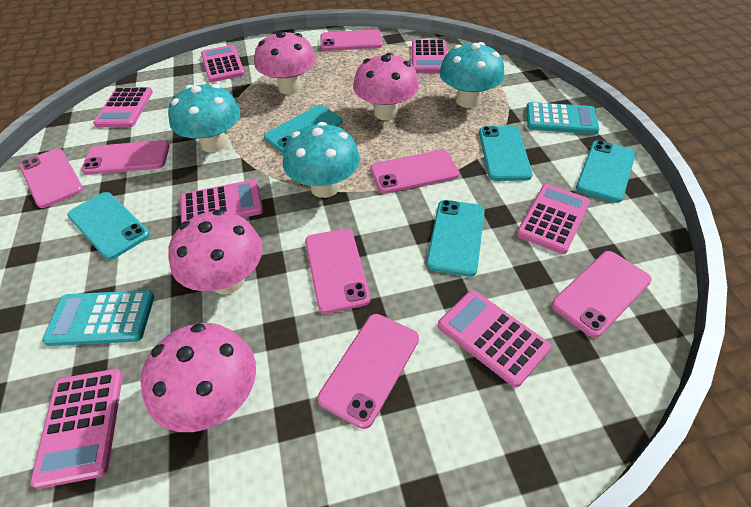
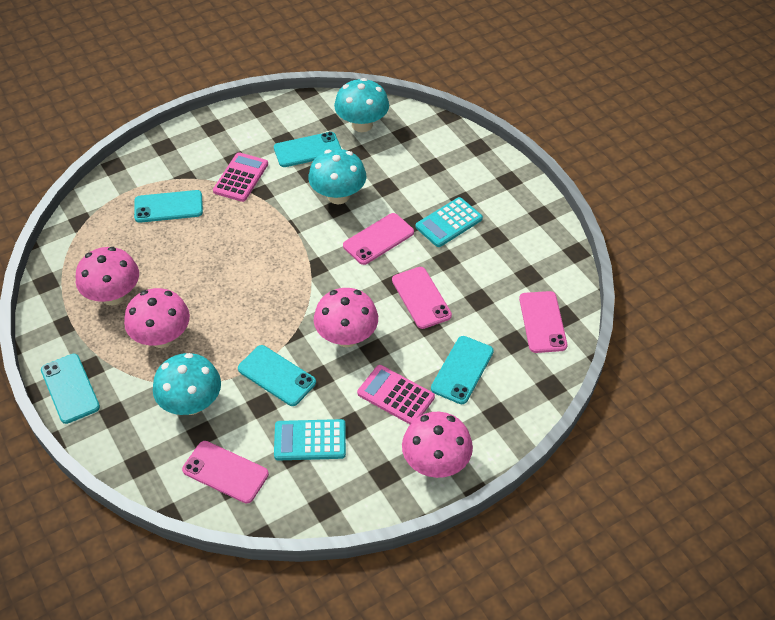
pink calculator: 7 -> 2
pink phone: 7 -> 4

